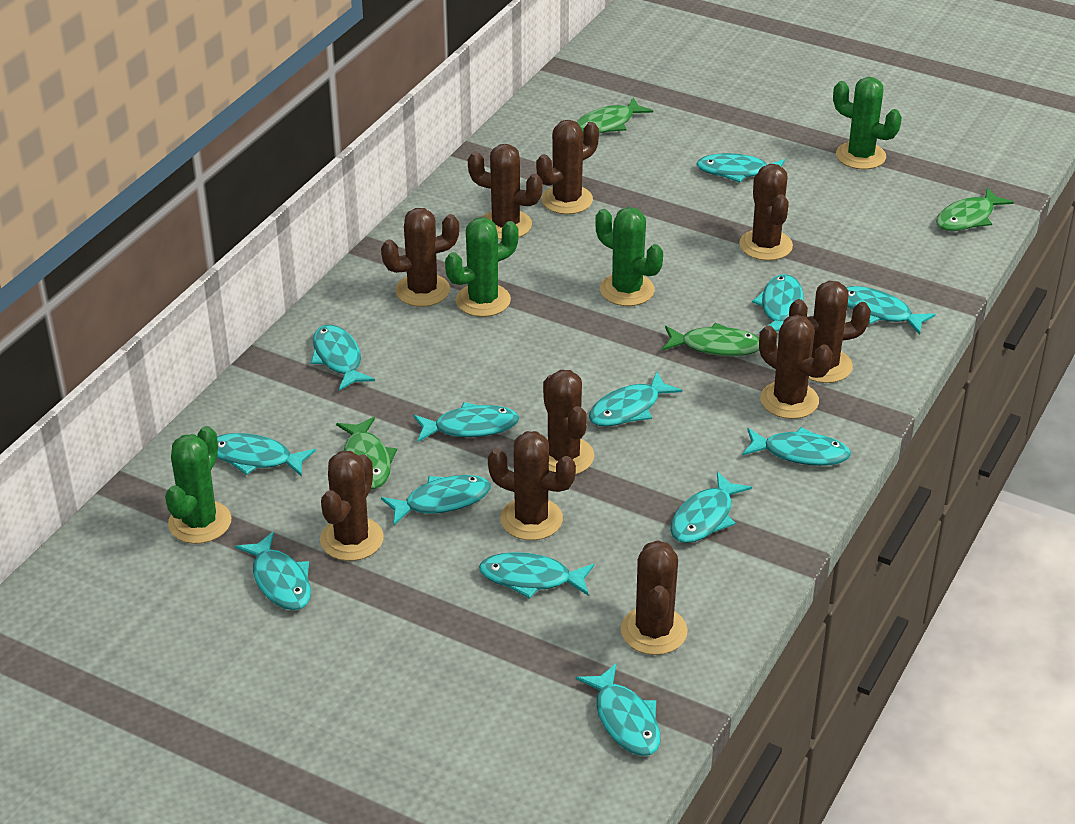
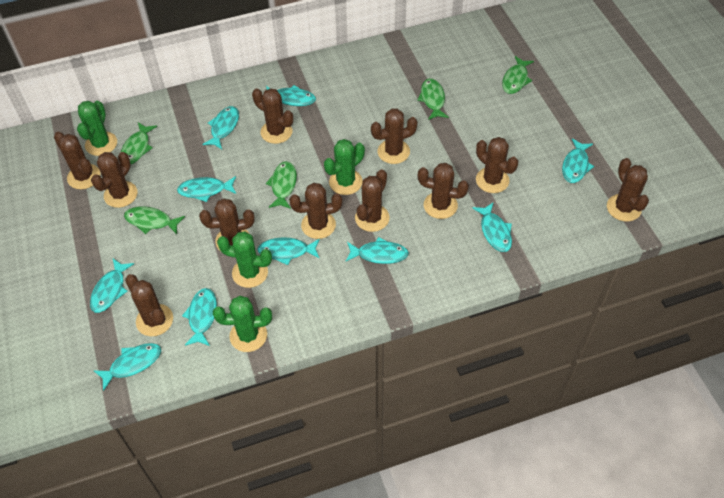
brown cactus: 10 -> 11
green fish: 4 -> 5
turquoise fish: 13 -> 10

